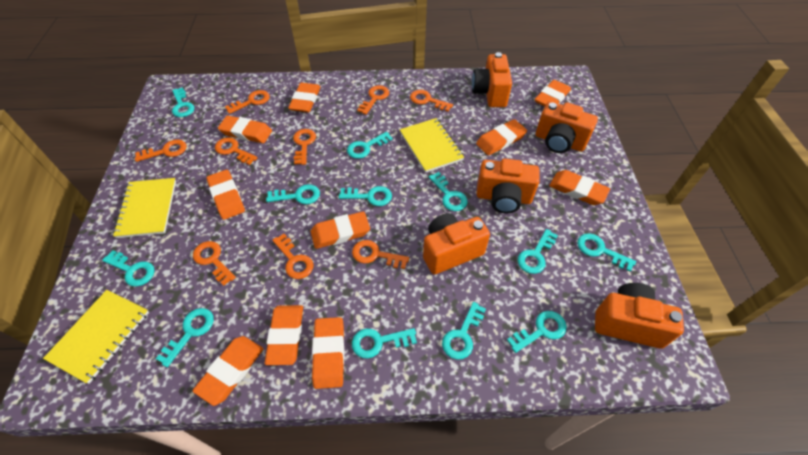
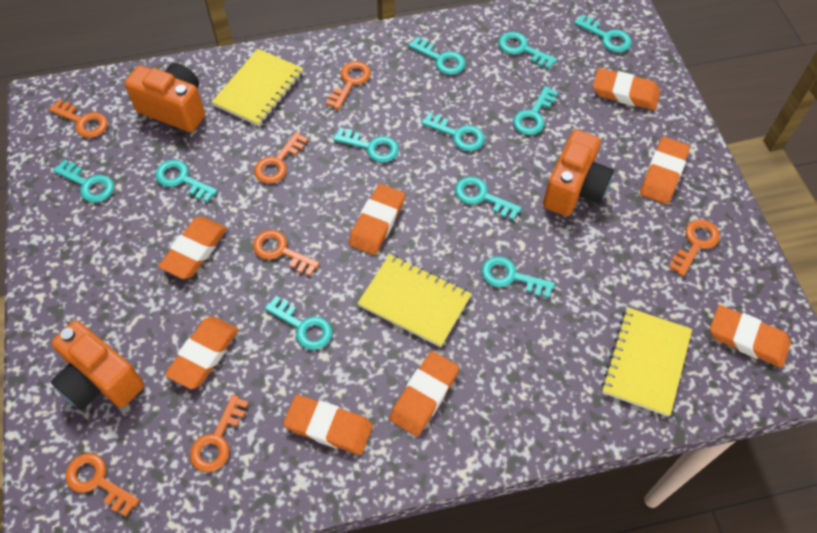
orange camera: 5 -> 3
orange eraser: 10 -> 8
orange key: 9 -> 7
turquoise key: 12 -> 11

